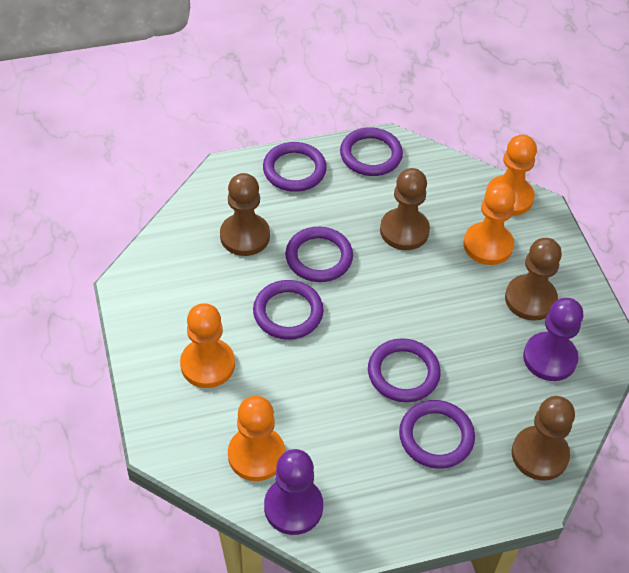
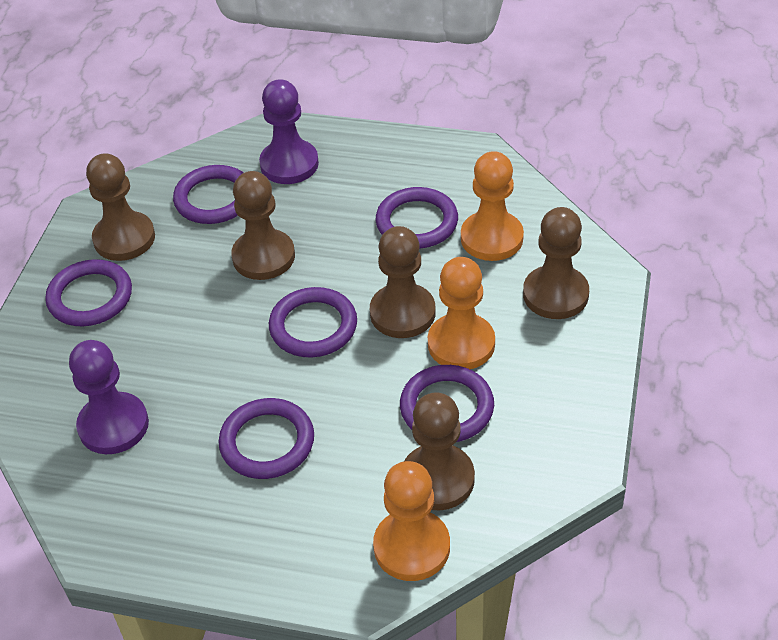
brown pawn: 4 -> 5
orange pawn: 4 -> 3

